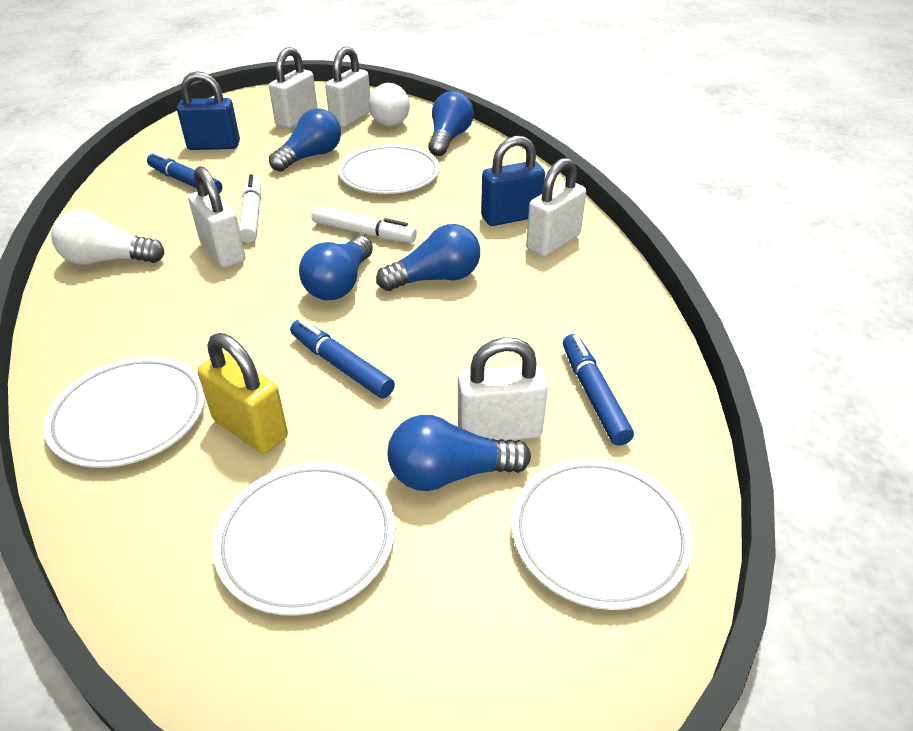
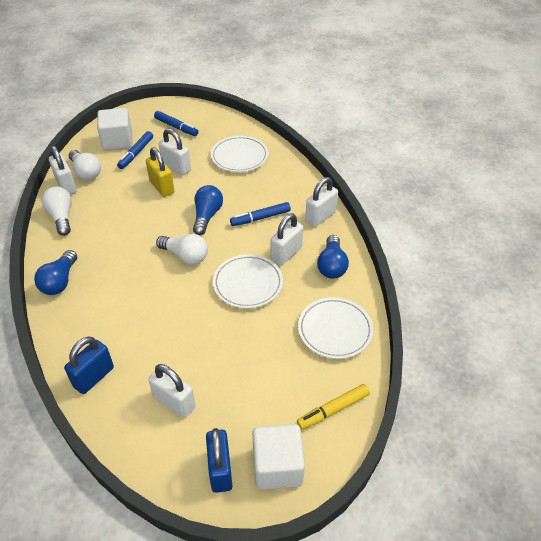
blue light bulb: 5 -> 3
white cube: 0 -> 2
white light bulb: 2 -> 3
white marker: 2 -> 0
white plate: 4 -> 3
yellow marker: 0 -> 1

